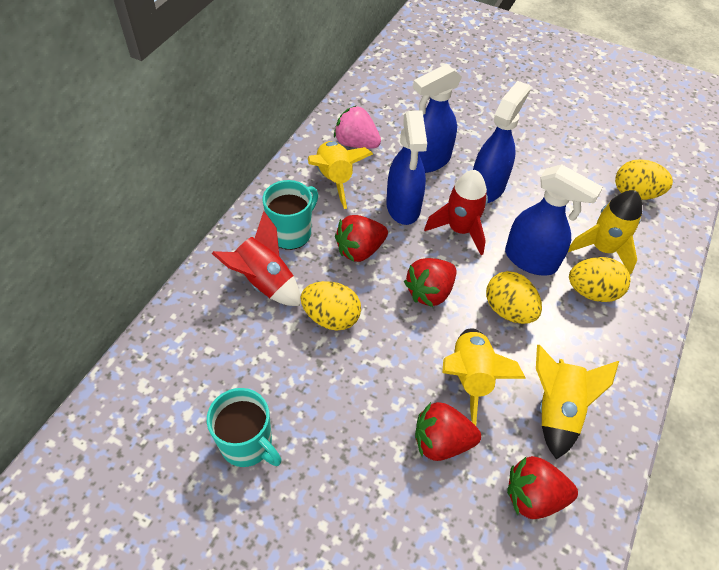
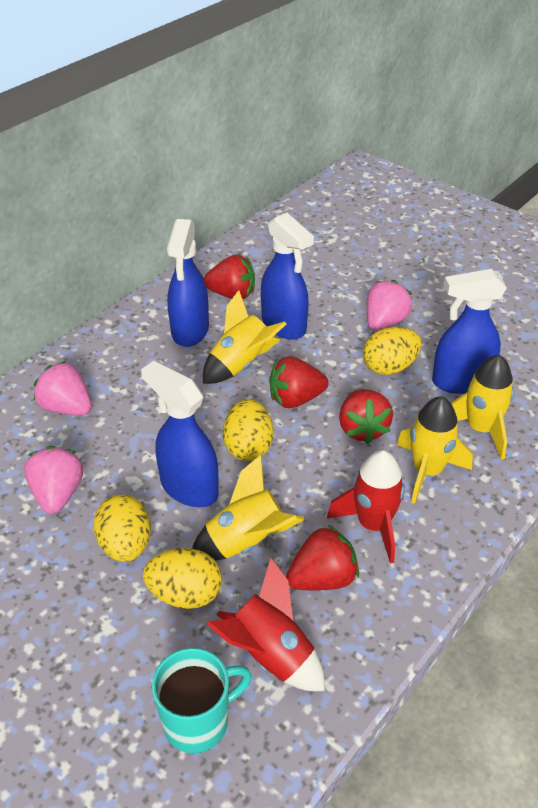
pink strawberry: 1 -> 3
turquoise mug: 2 -> 1

